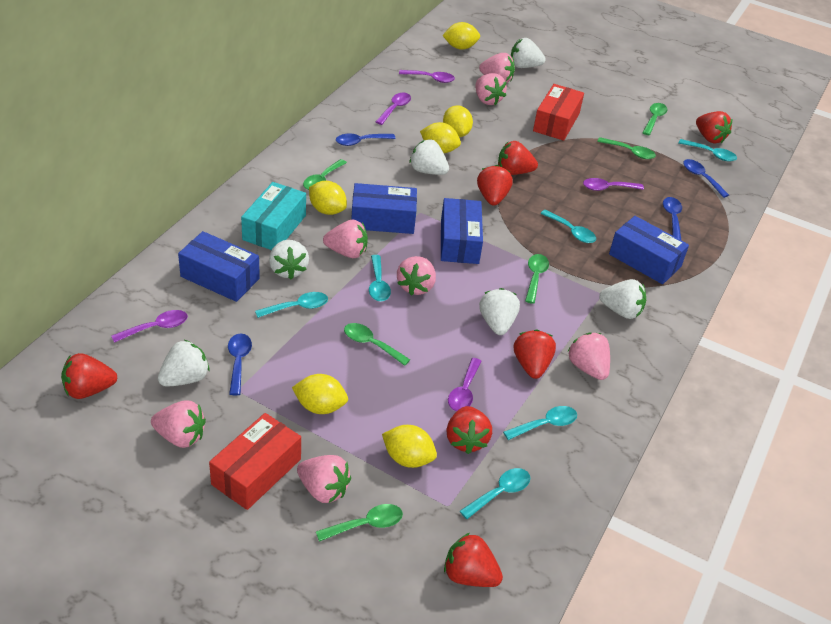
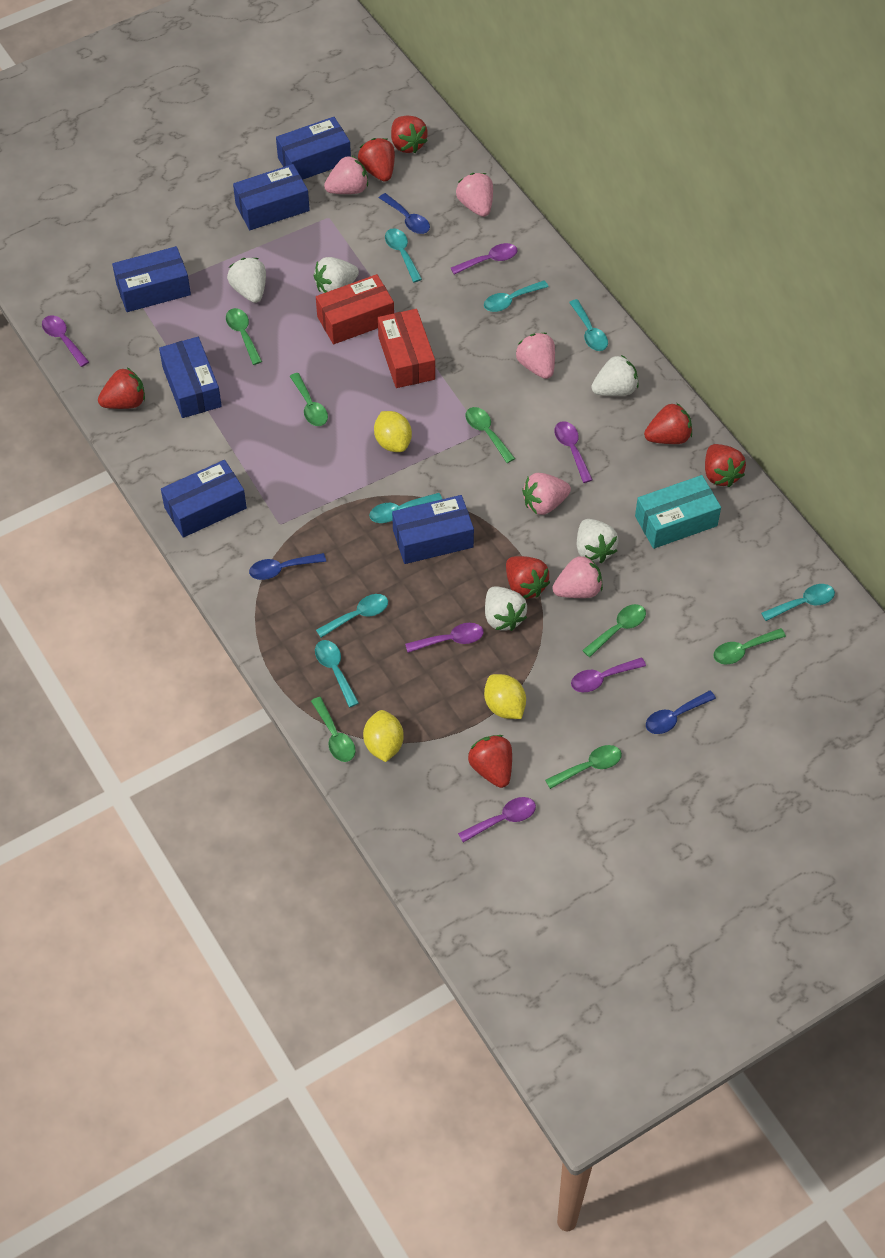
blue box: 4 -> 6
blue spoon: 4 -> 3
green spoon: 6 -> 7
pink strawberry: 7 -> 5
purple spoon: 5 -> 6
turquoise spoon: 6 -> 7
white strawberry: 6 -> 5
yellow lemon: 6 -> 3

